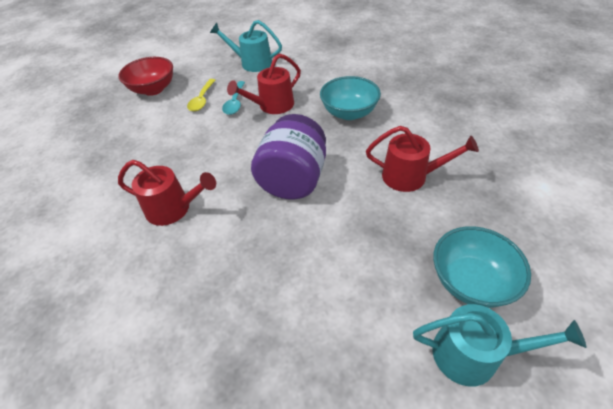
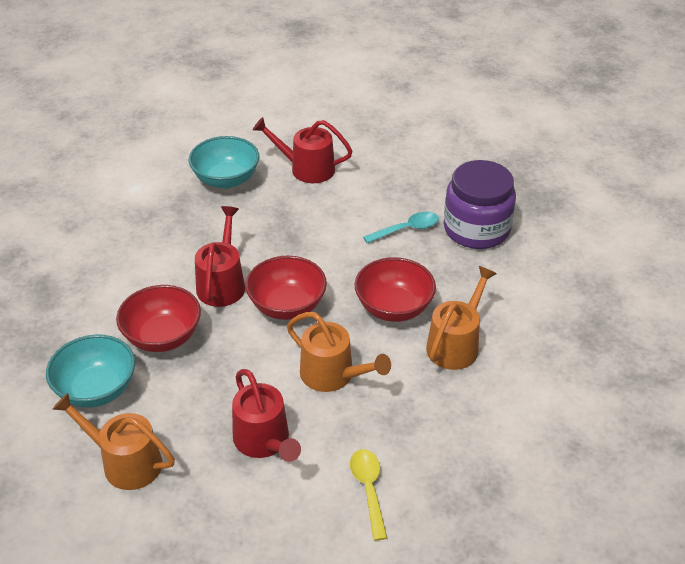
orange watering can: 0 -> 3
red bowl: 1 -> 3
turquoise watering can: 2 -> 0

